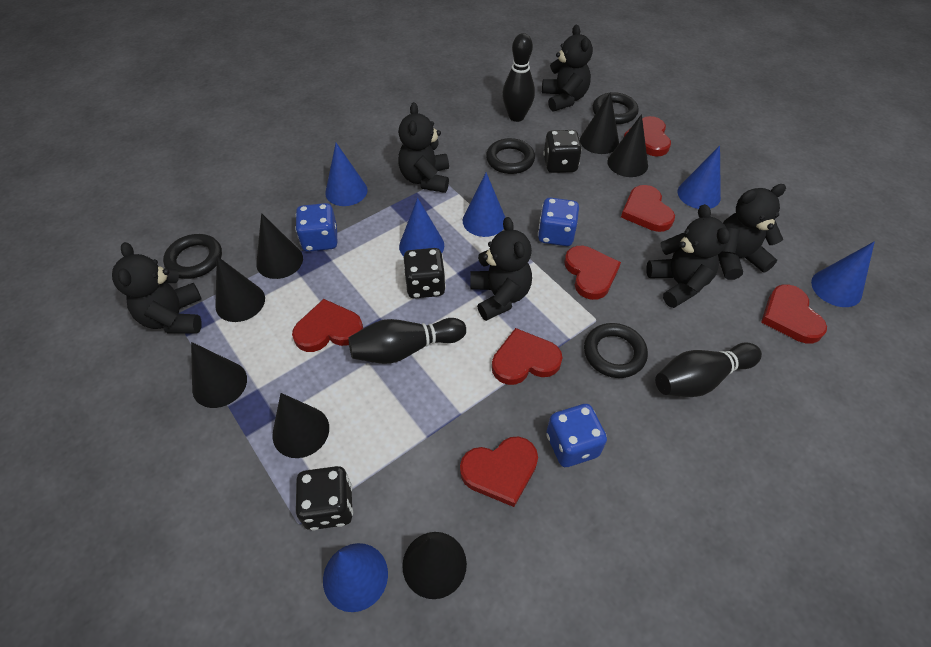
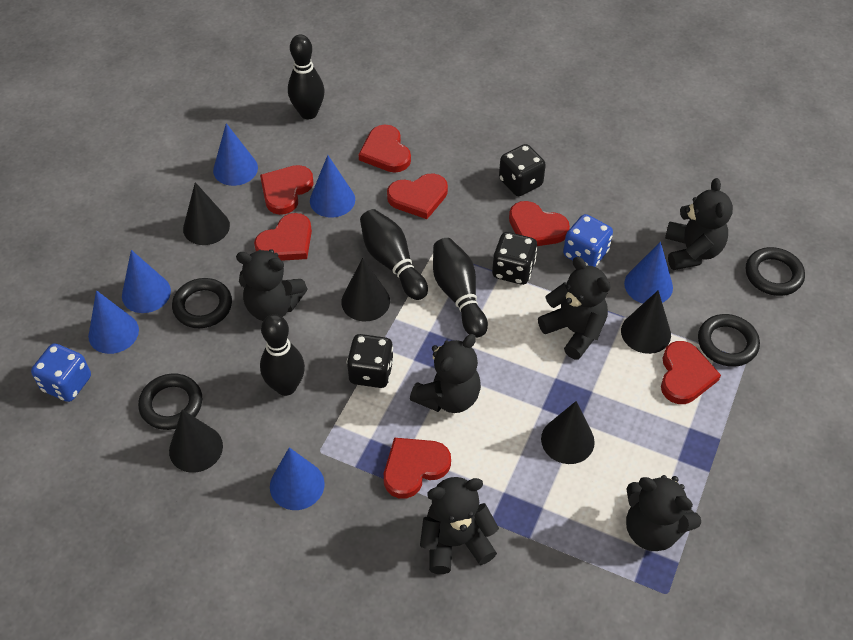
black bowling pin: 3 -> 4
black cone: 7 -> 5
blue dice: 3 -> 2

